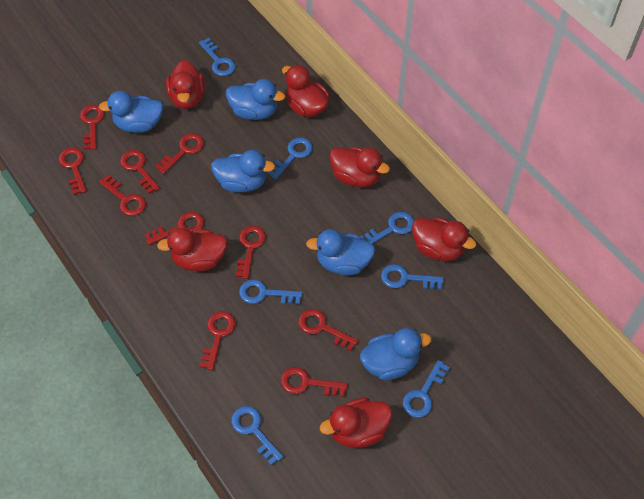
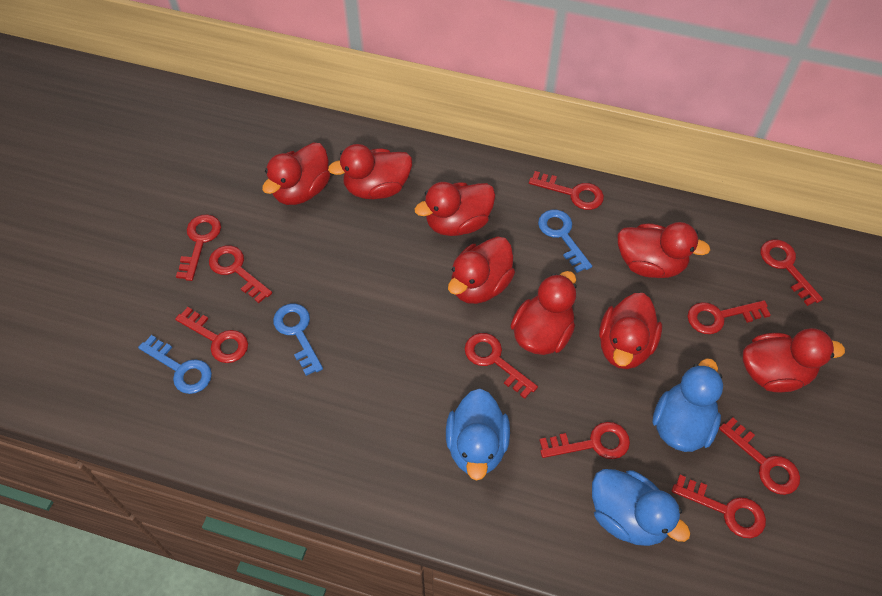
blue duck: 5 -> 3
blue key: 7 -> 3
red duck: 6 -> 8

